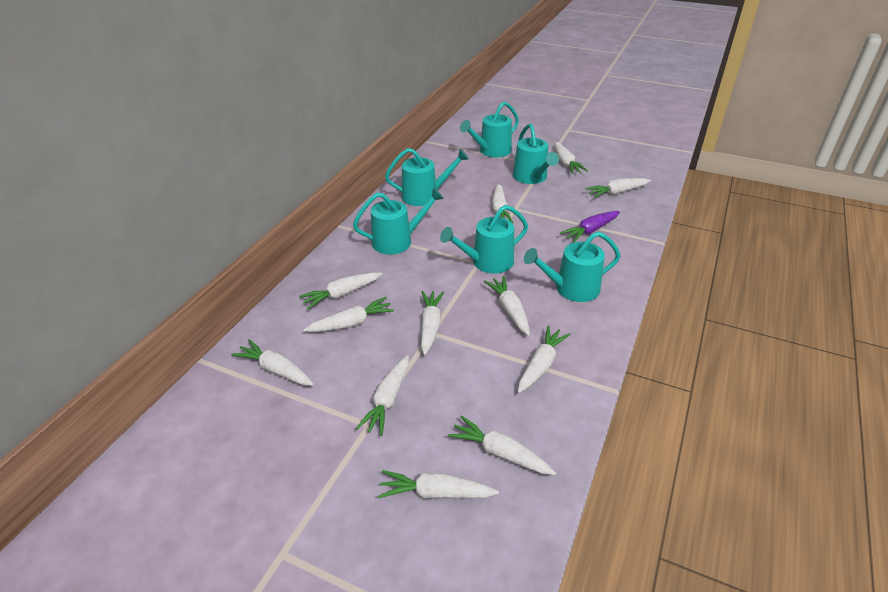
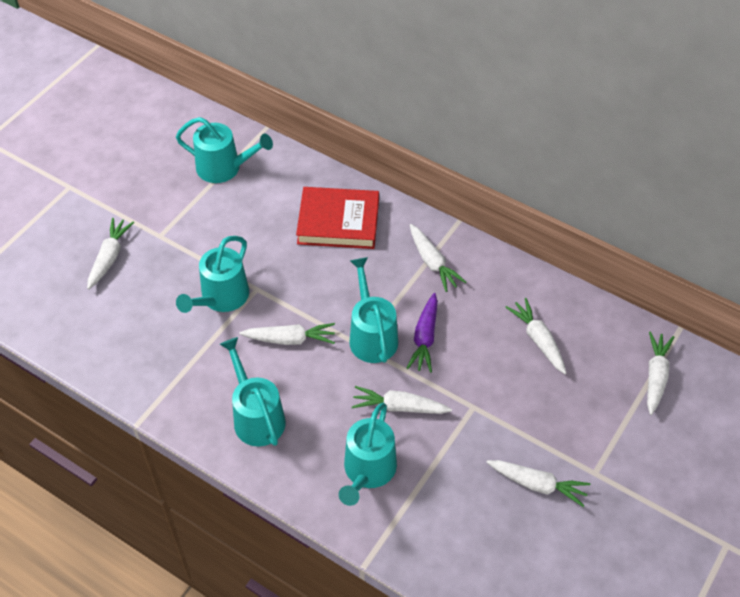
red book: 0 -> 1
turquoise watering can: 6 -> 5
white carrot: 12 -> 7

